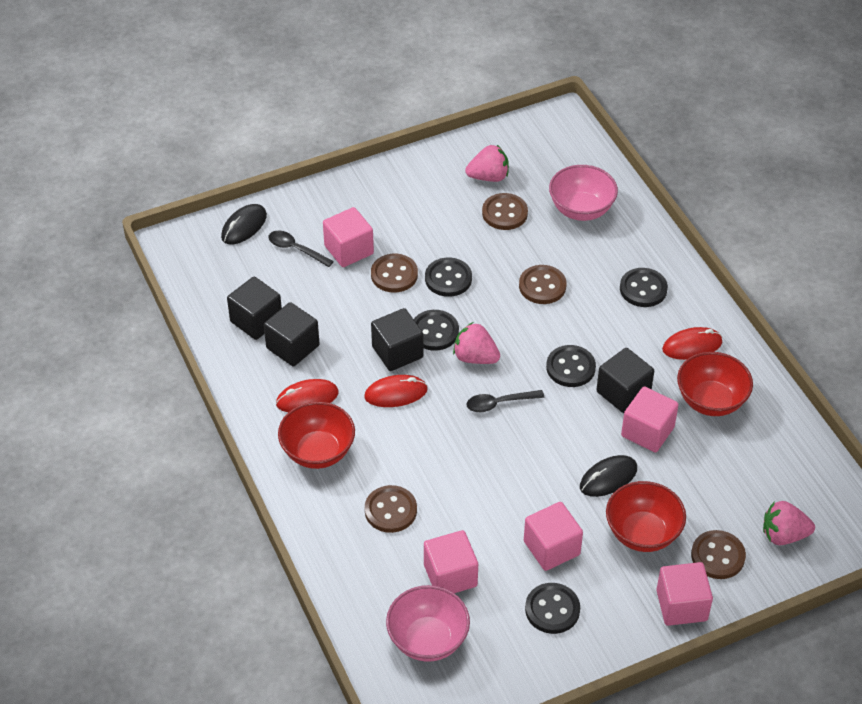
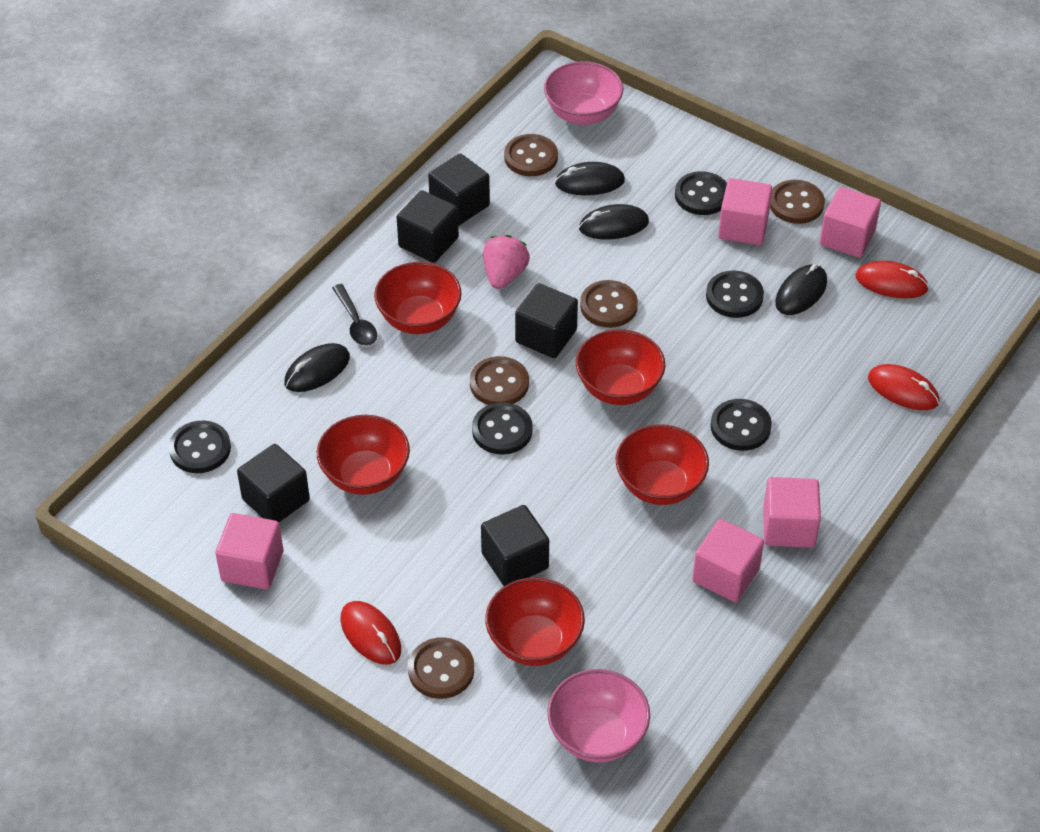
black cube: 4 -> 5
black mouse: 2 -> 4
black spoon: 2 -> 1
pink strawberry: 3 -> 1
red bowl: 3 -> 5

